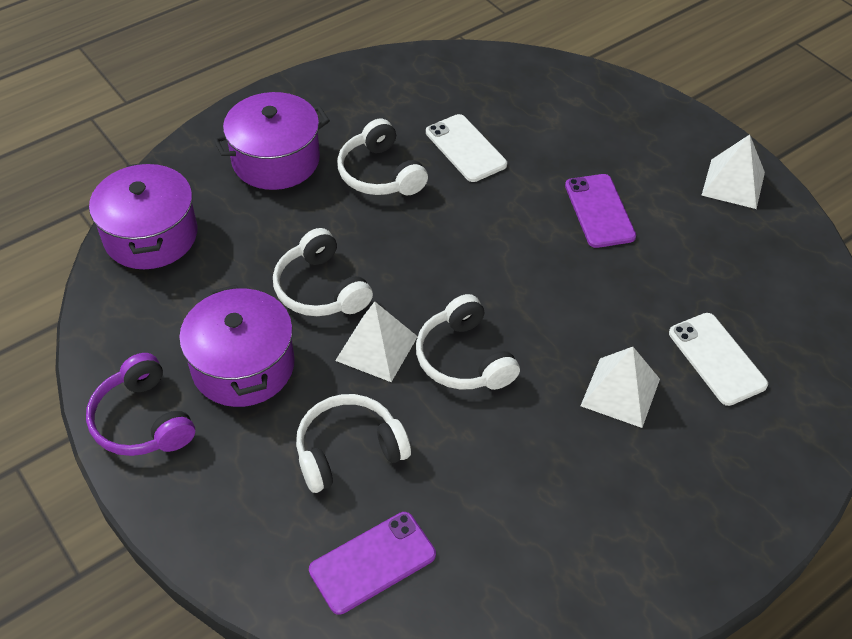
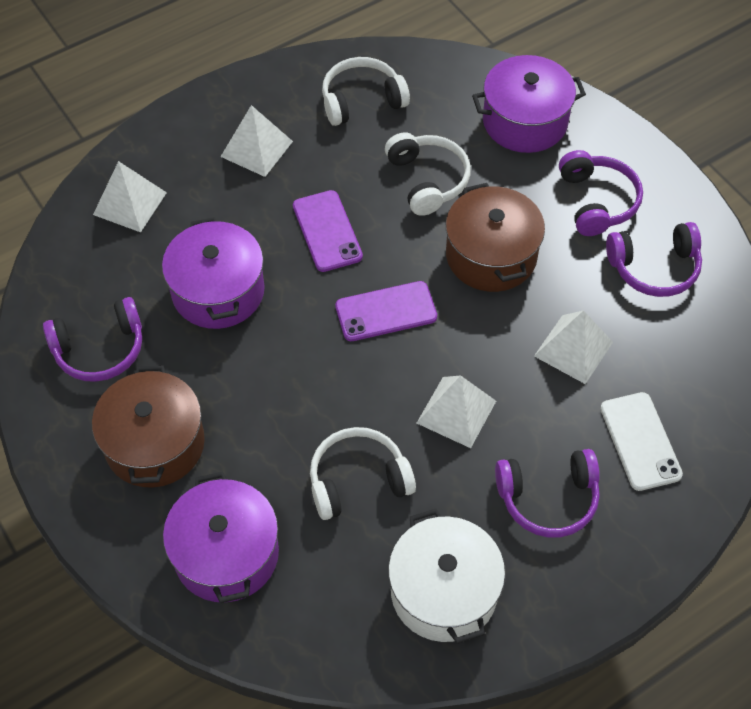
brown pot: 0 -> 2
purple headphones: 1 -> 4
white headphones: 4 -> 3
white phone: 2 -> 1
white pot: 0 -> 1
white pyramid: 3 -> 4

